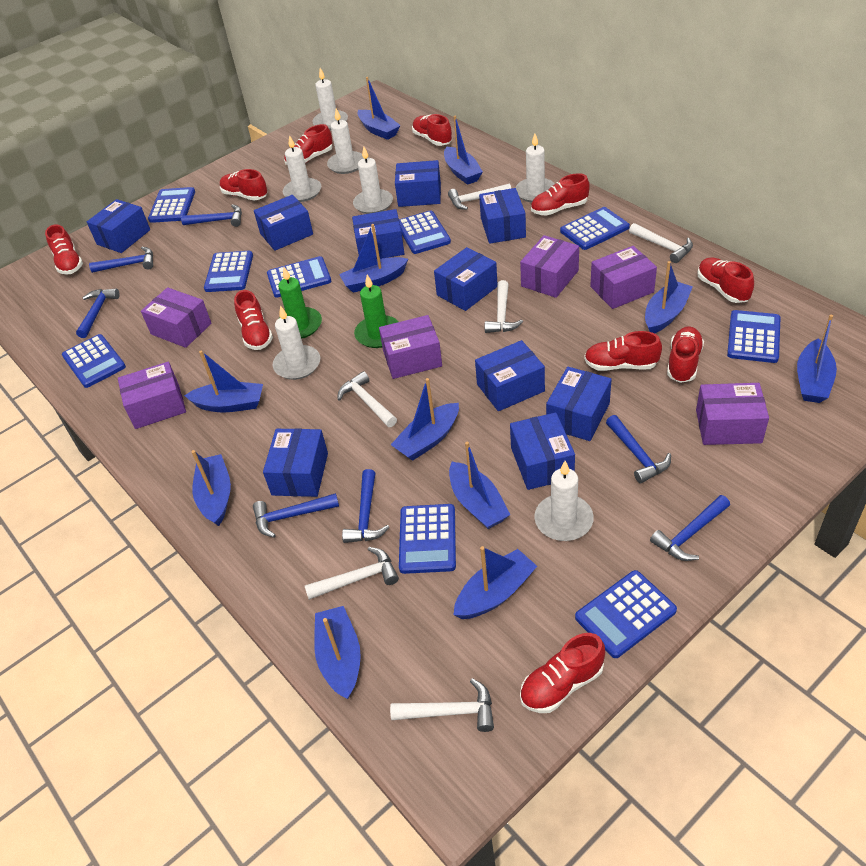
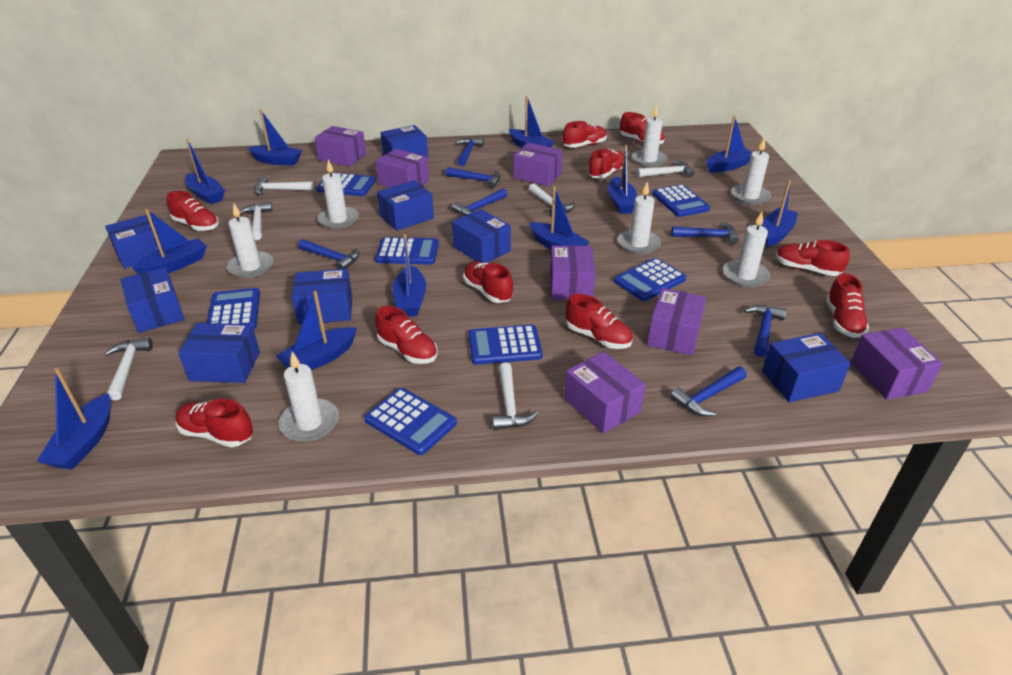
blue box: 10 -> 8
blue calculator: 9 -> 7
green candle: 2 -> 0
purple box: 6 -> 7

